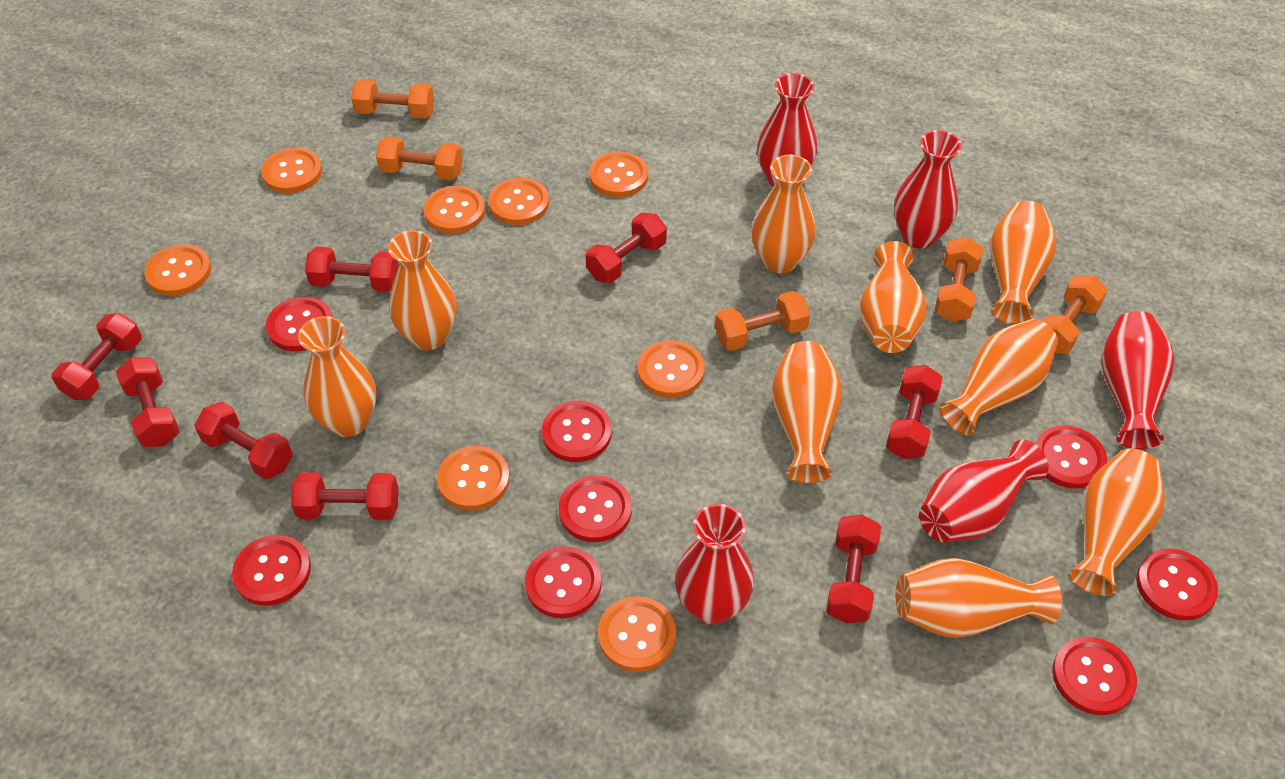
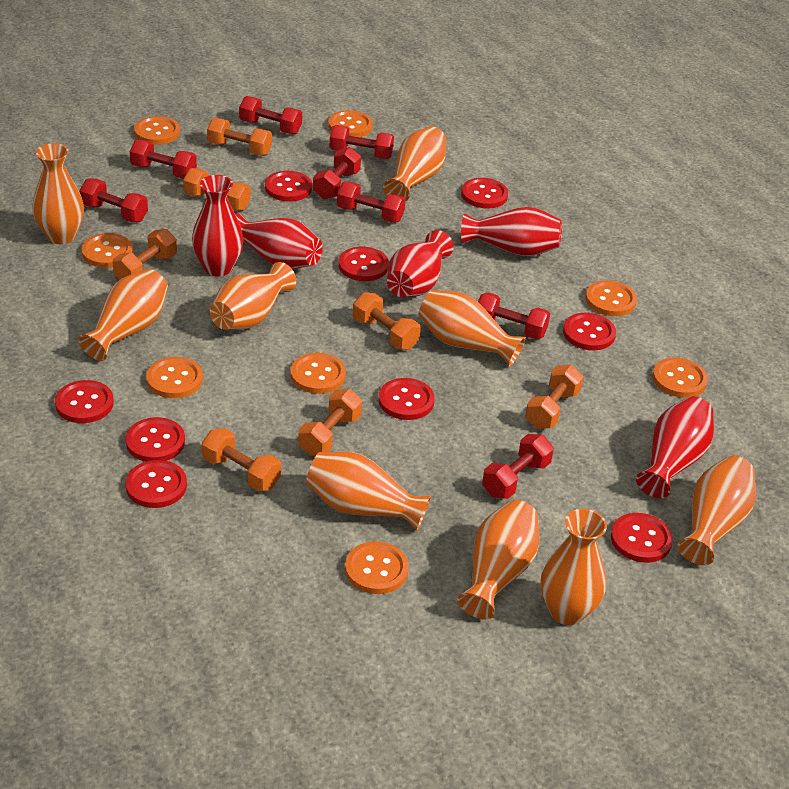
orange dumbbell: 5 -> 7
red button: 8 -> 9

